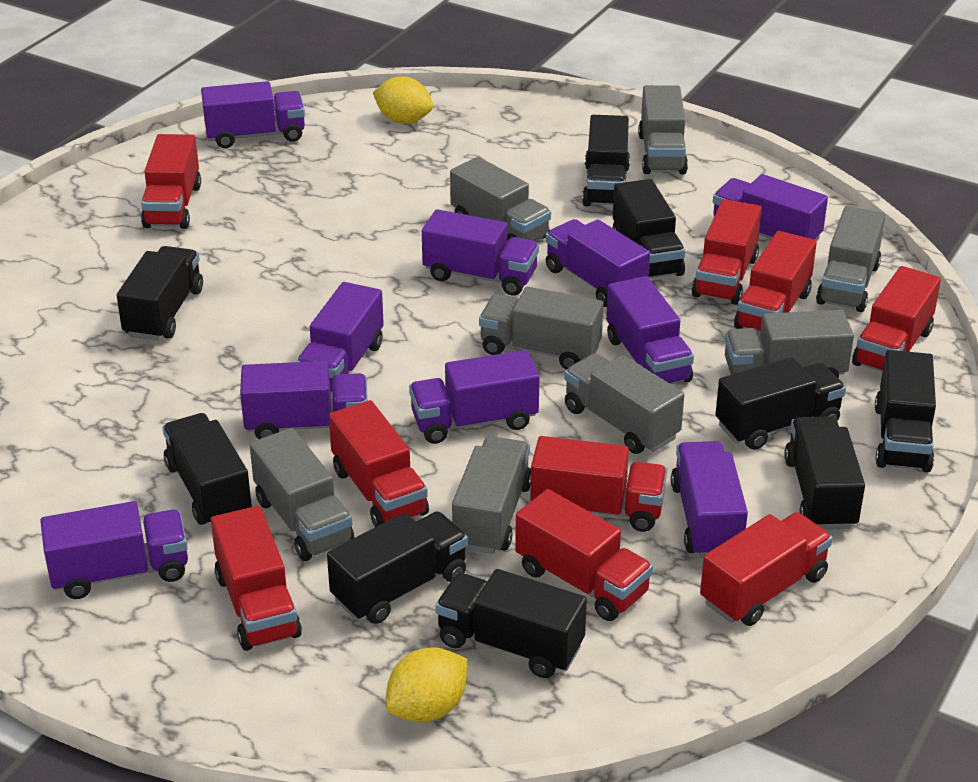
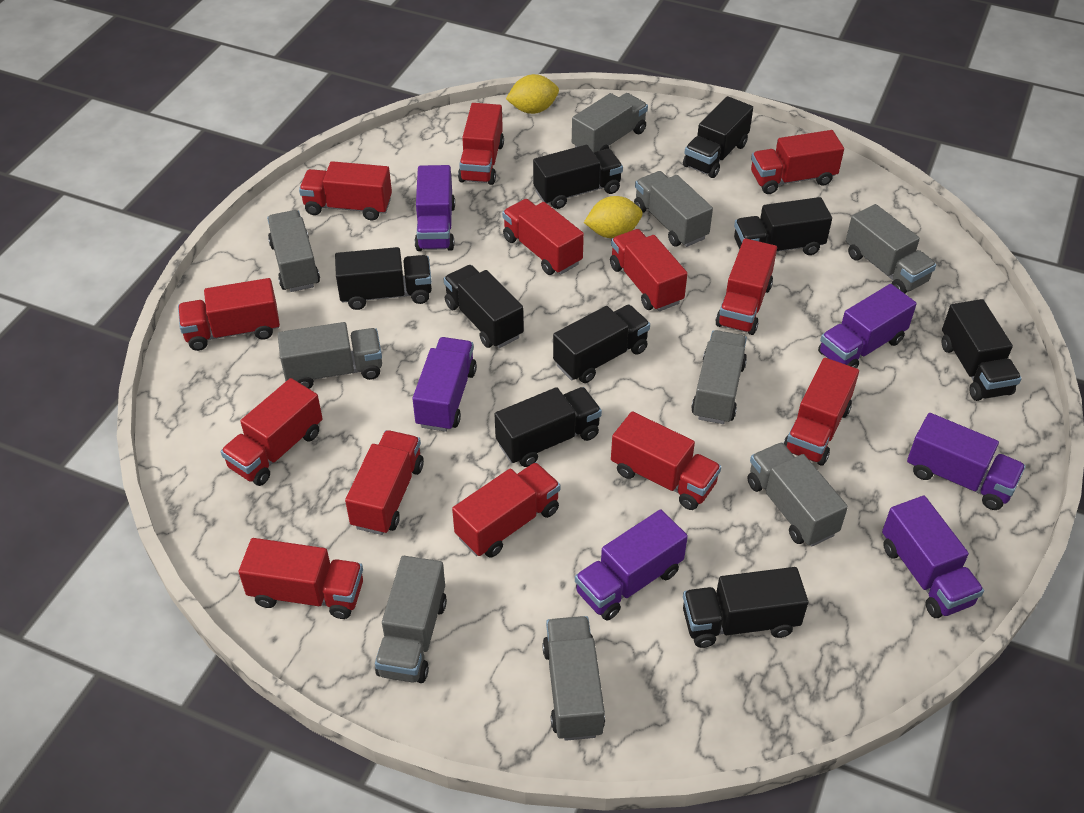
grey truck: 8 -> 9
purple truck: 10 -> 6
red truck: 9 -> 13

